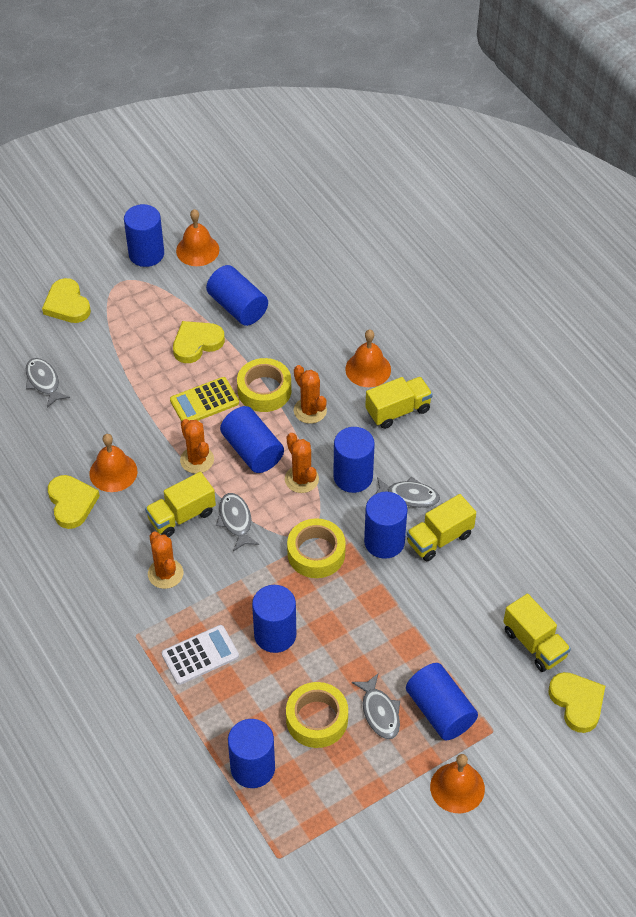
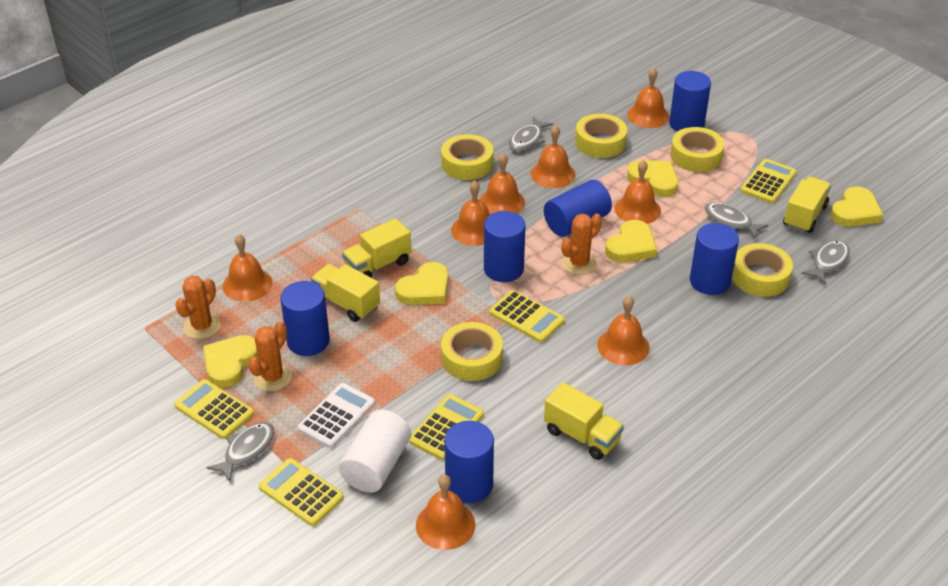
blue cylinder: 8 -> 6
orange bell: 4 -> 8
orange cactus: 4 -> 3
white cylinder: 0 -> 1
yellow calculator: 1 -> 5
yellow heart: 4 -> 5
yellow tape: 3 -> 5

